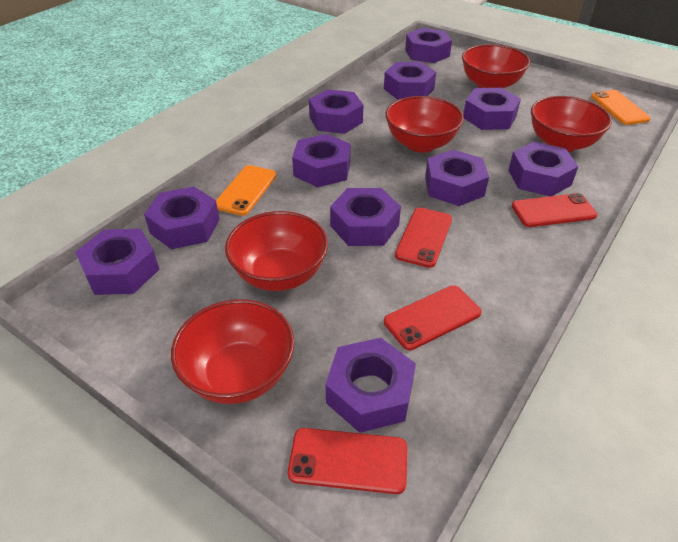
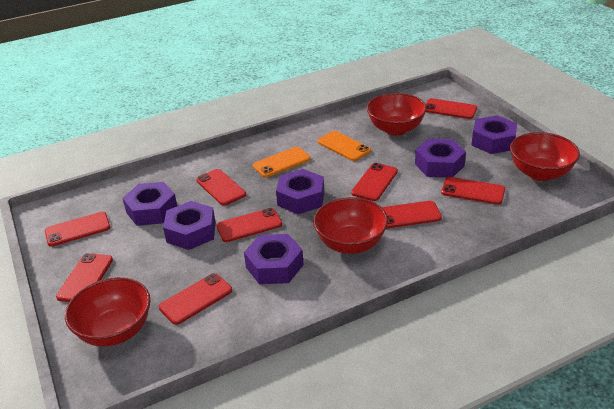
purple nut: 11 -> 6
red bowl: 5 -> 4
red phone: 4 -> 9

